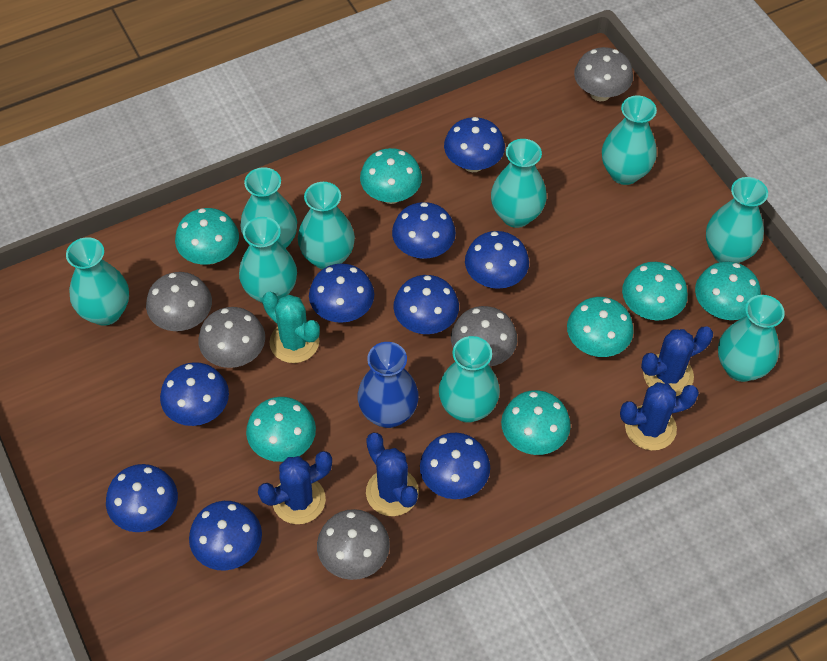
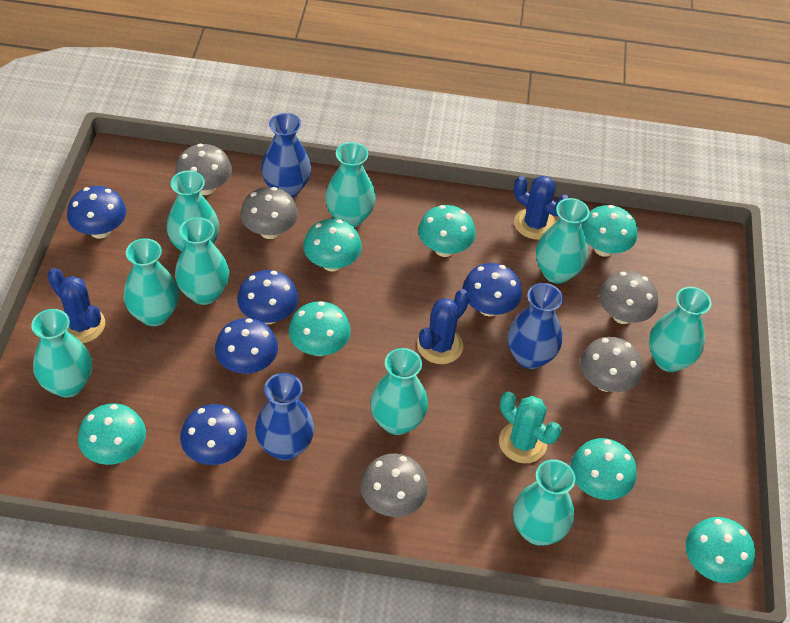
blue cactus: 4 -> 3
blue mushroom: 9 -> 5
blue vase: 1 -> 3

